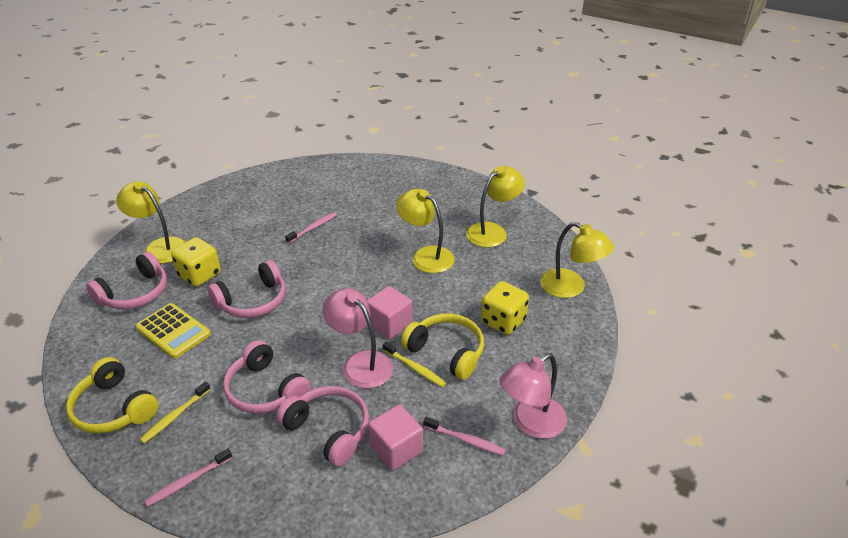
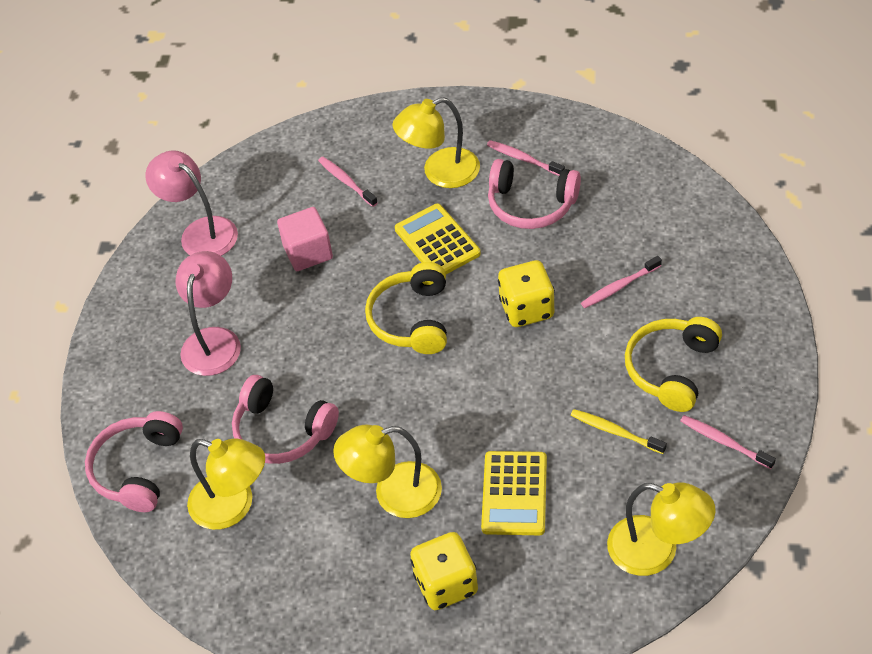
pink cube: 2 -> 1
pink headphones: 4 -> 3
pink toothbrush: 3 -> 4
yellow calculator: 1 -> 2
yellow toothbrush: 2 -> 1

